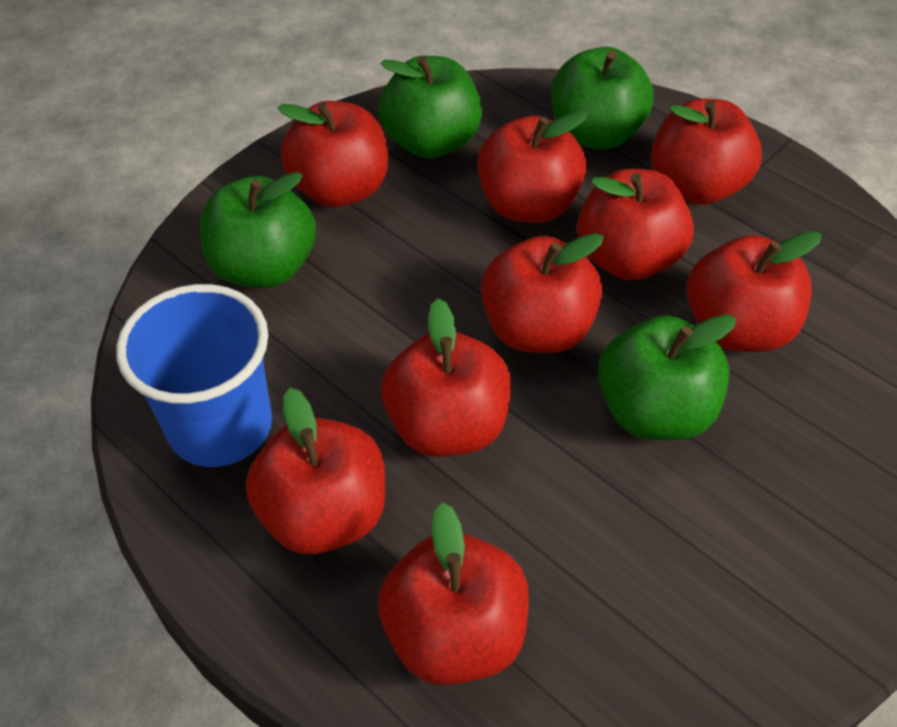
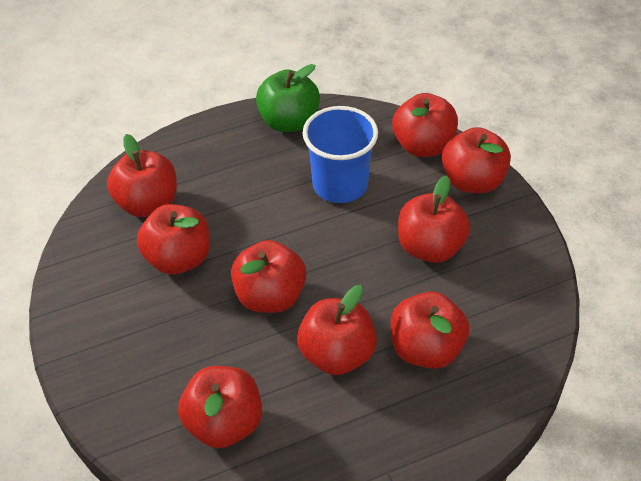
green apple: 4 -> 1

